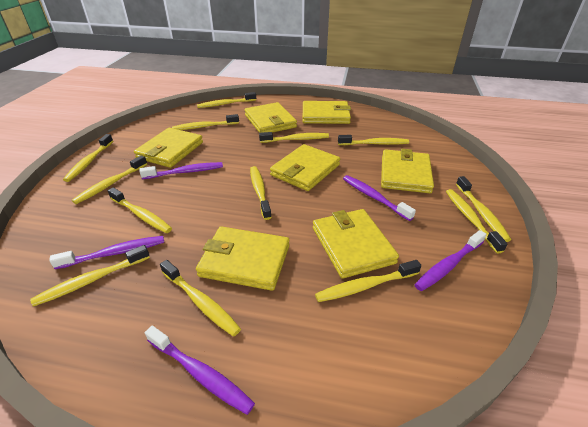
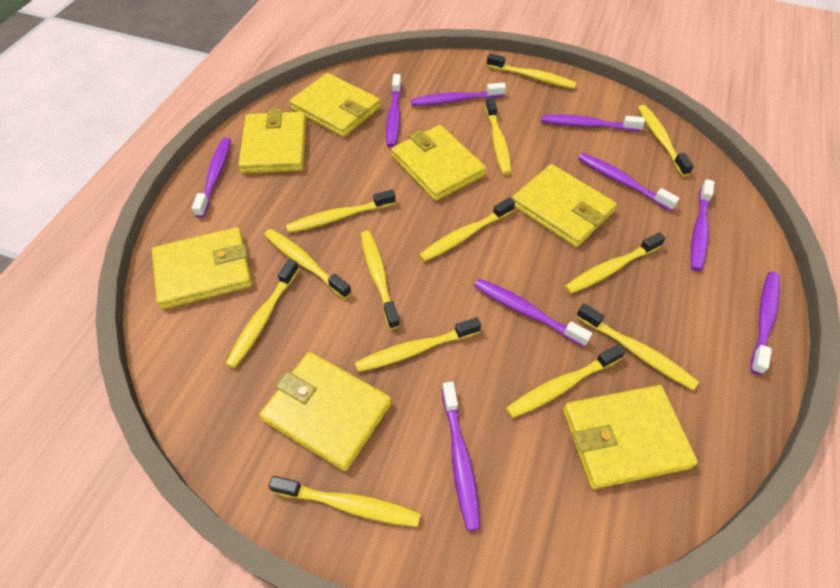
purple toothbrush: 5 -> 9

